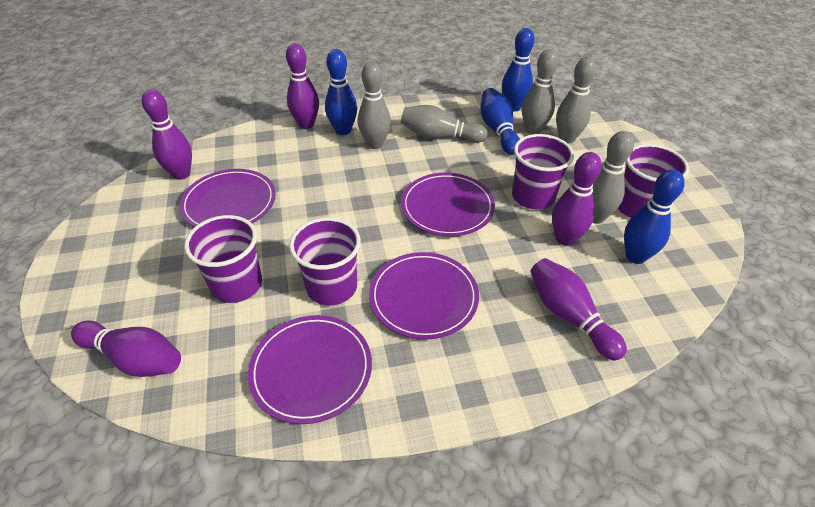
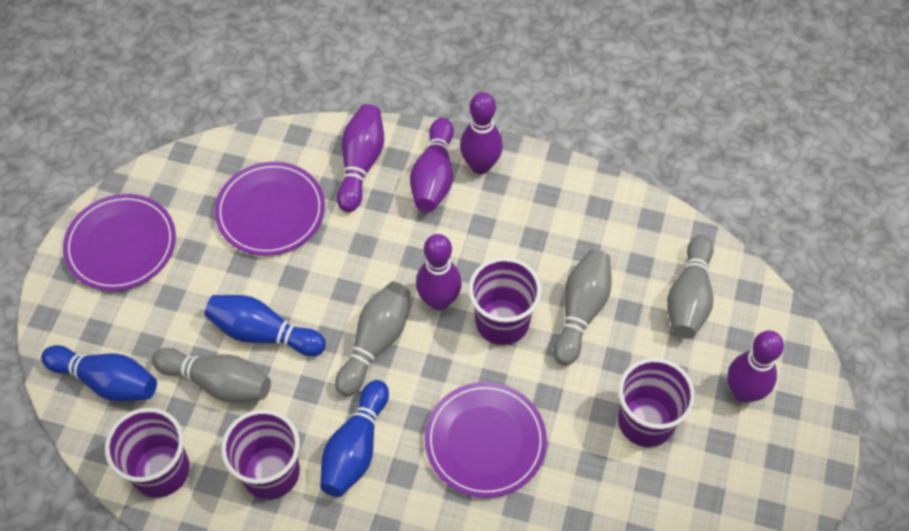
blue bowling pin: 4 -> 3
grey bowling pin: 5 -> 4
purple plate: 4 -> 3

